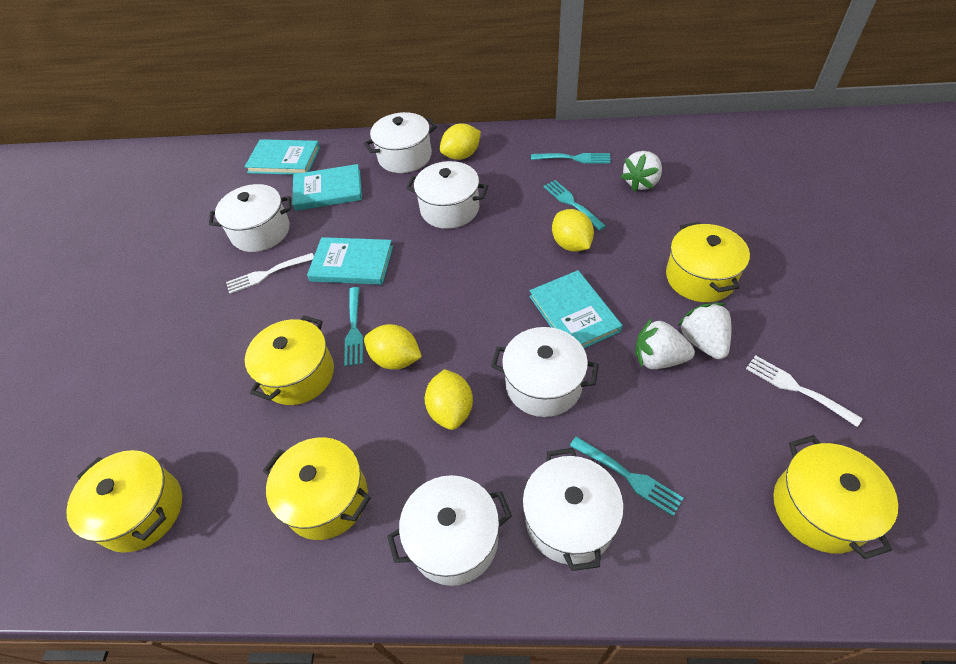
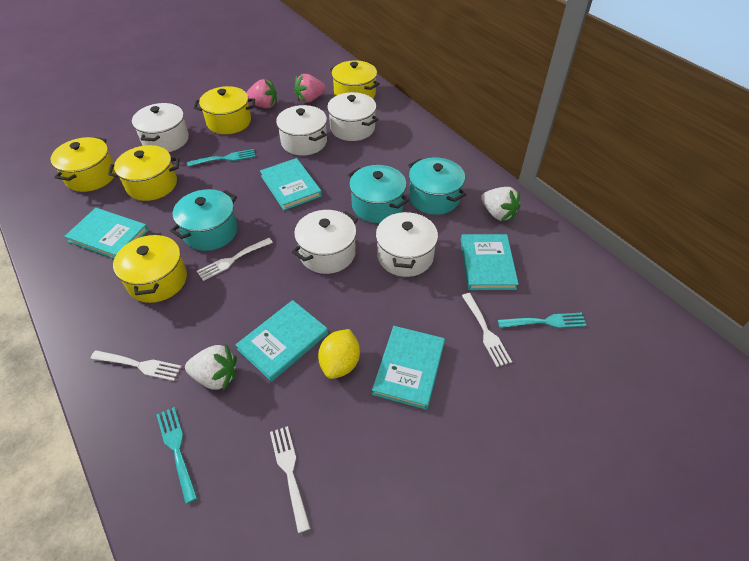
pink strawberry: 0 -> 2
turquoise book: 4 -> 5
turquoise fork: 4 -> 3
turquoise pot: 0 -> 3
white fork: 2 -> 4
white pot: 6 -> 5
white strawberry: 3 -> 2
yellow lemon: 4 -> 1

